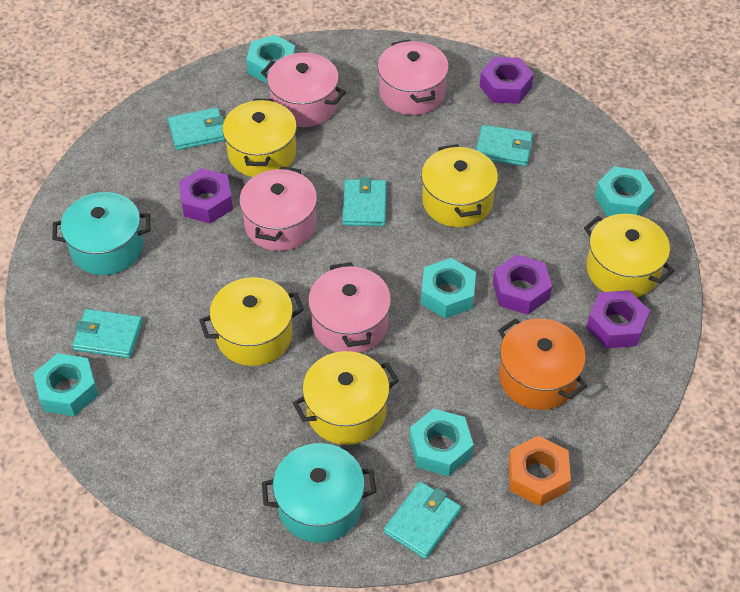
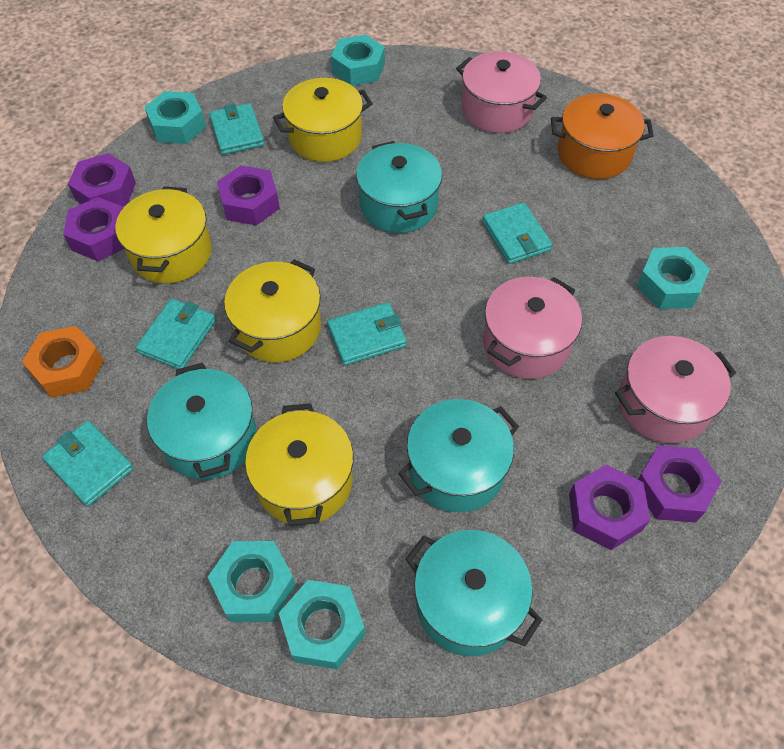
pink pot: 4 -> 3
purple nut: 4 -> 5
turquoise pot: 2 -> 4
yellow pot: 5 -> 4

